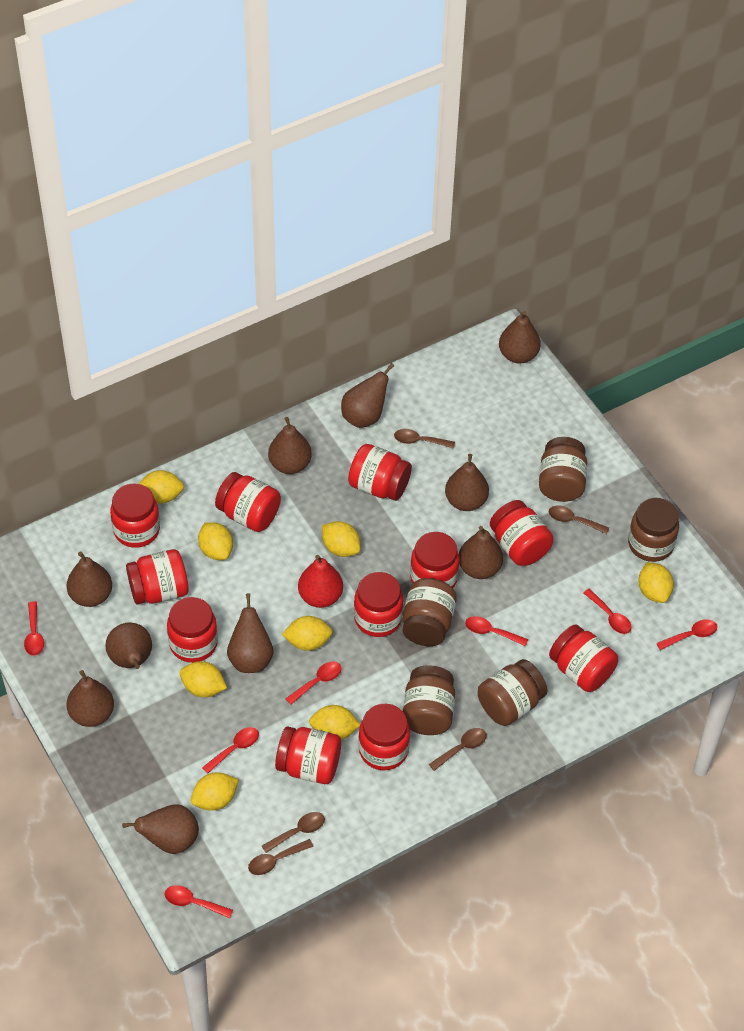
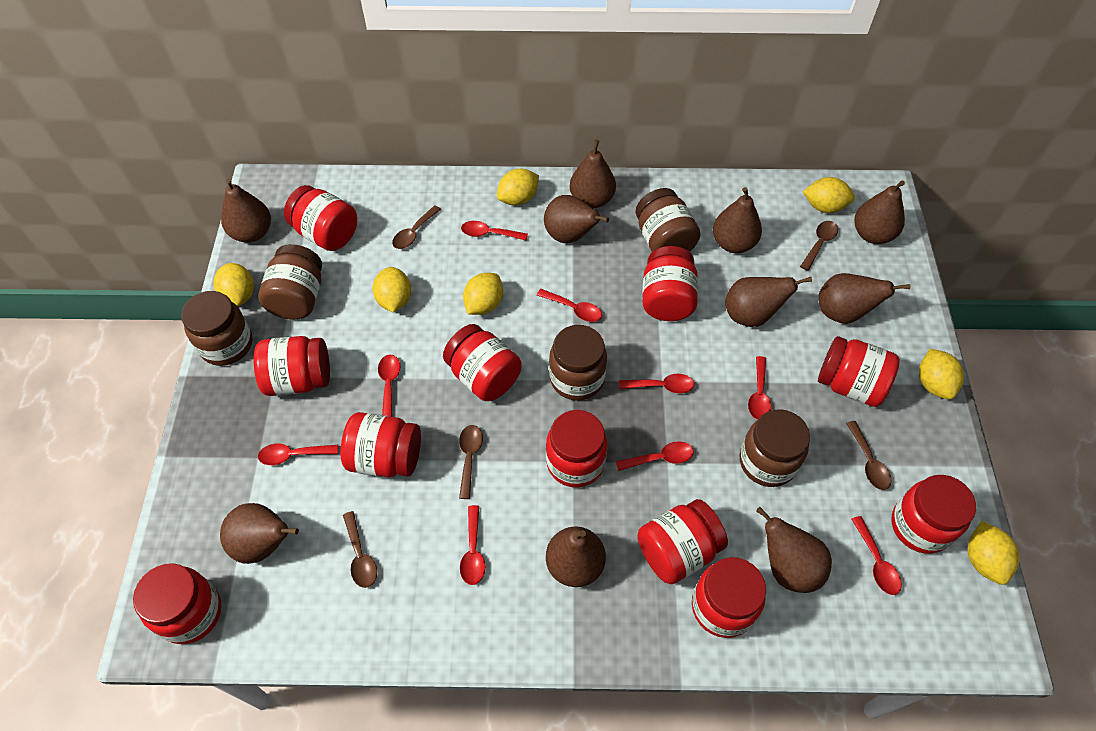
red pear: 1 -> 0
red spoon: 7 -> 9
yellow lemon: 8 -> 7

